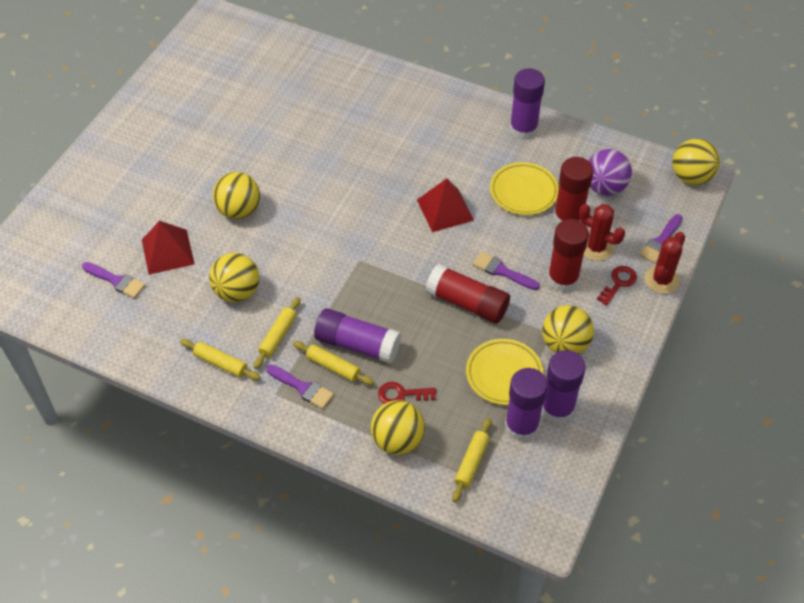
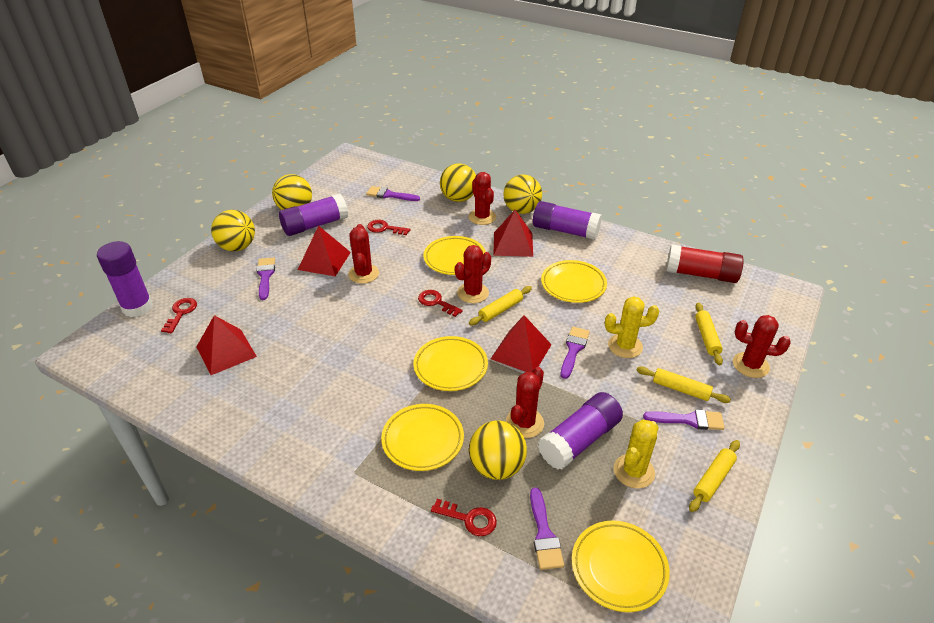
purple ball: 1 -> 0
purple brush: 4 -> 5
red cactus: 2 -> 5
red glue stick: 3 -> 1
red key: 2 -> 4
red pyramid: 2 -> 4
yellow cactus: 0 -> 2
yellow plate: 2 -> 5

